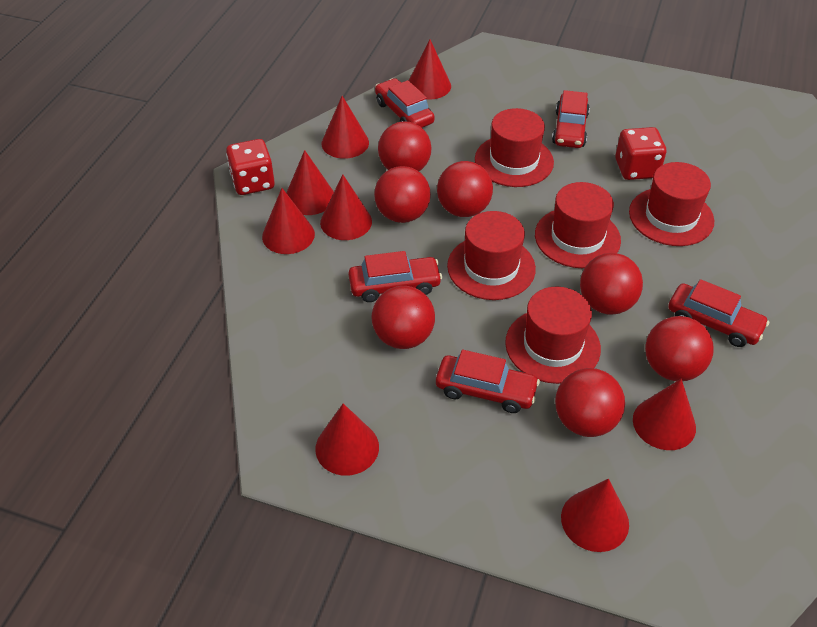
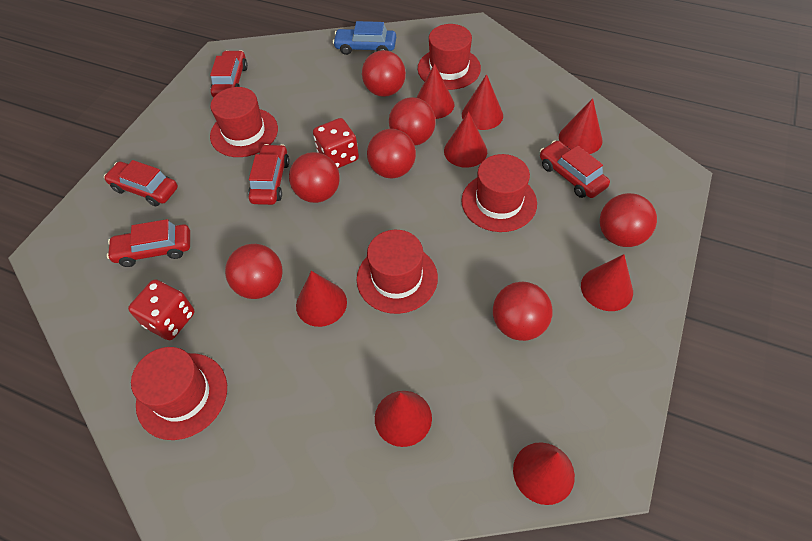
blue car: 0 -> 1

